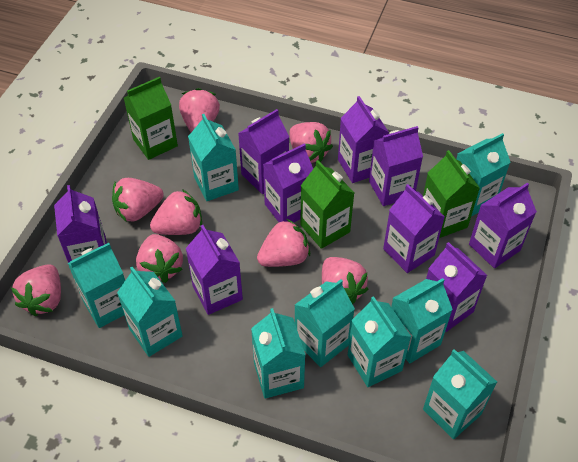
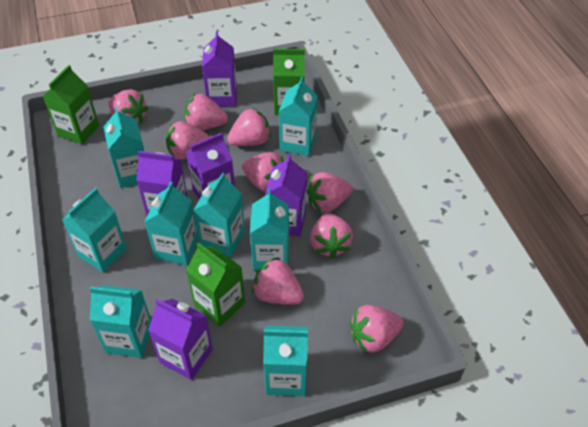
pink strawberry: 8 -> 9
purple carton: 9 -> 5
turquoise carton: 9 -> 8

